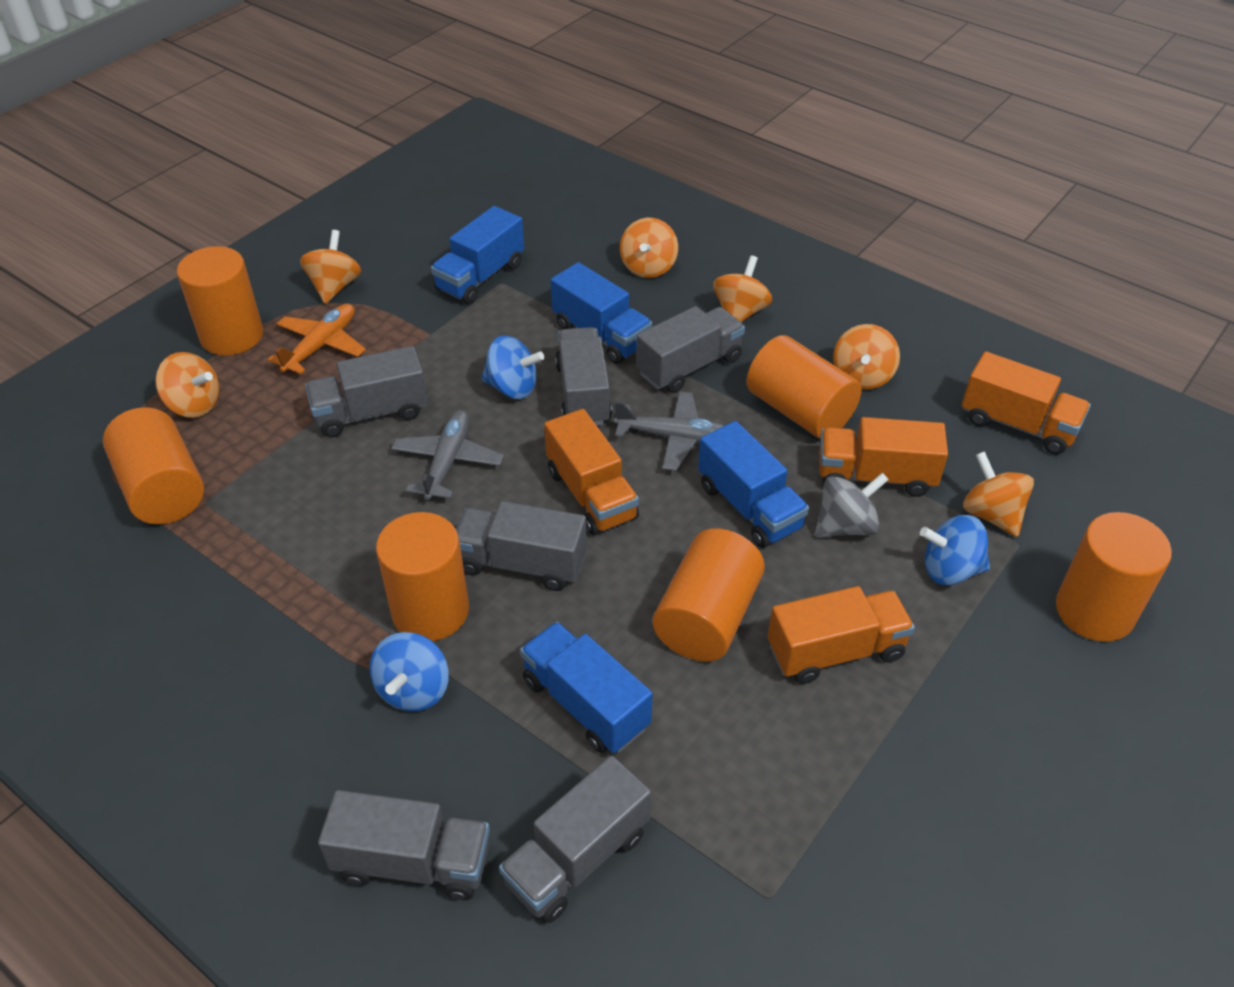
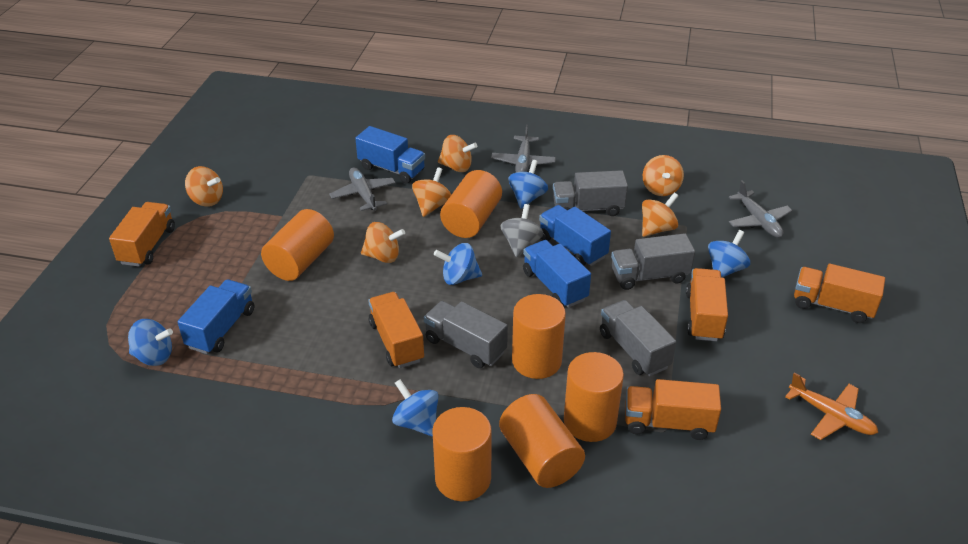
blue spinning top: 3 -> 5
grey plane: 2 -> 3
grey truck: 6 -> 4
orange truck: 4 -> 5

